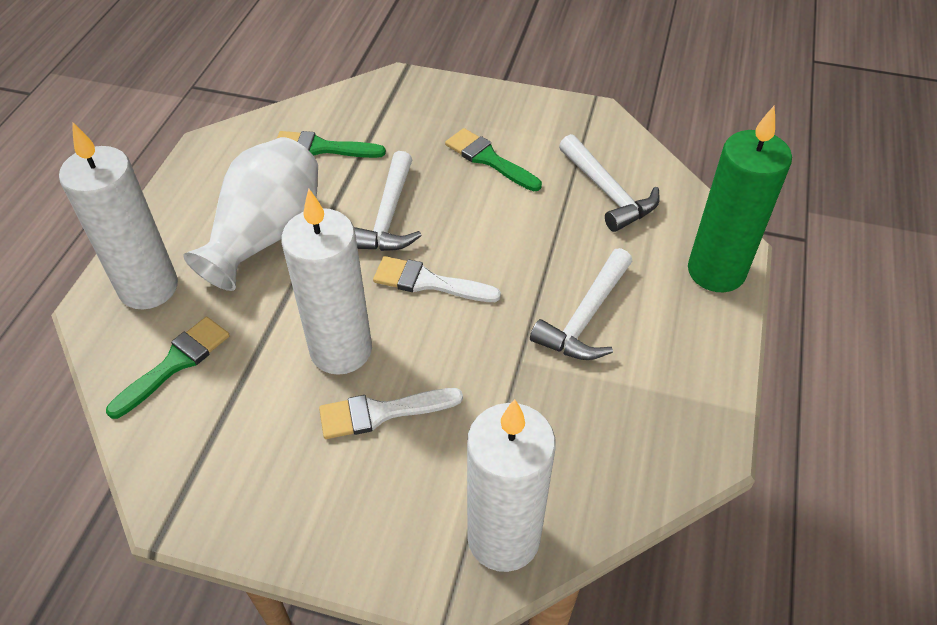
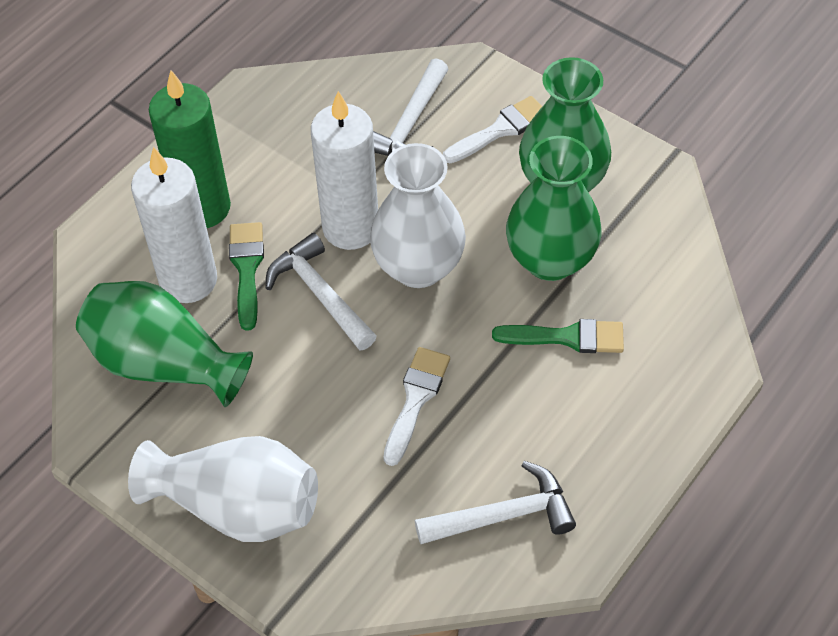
green brush: 3 -> 2
green vase: 0 -> 3
white candle: 3 -> 2
white vase: 1 -> 2

